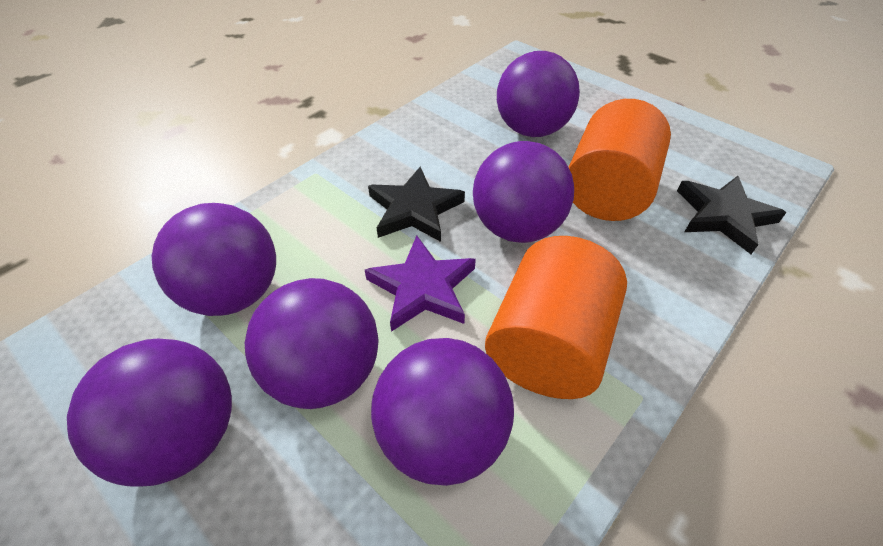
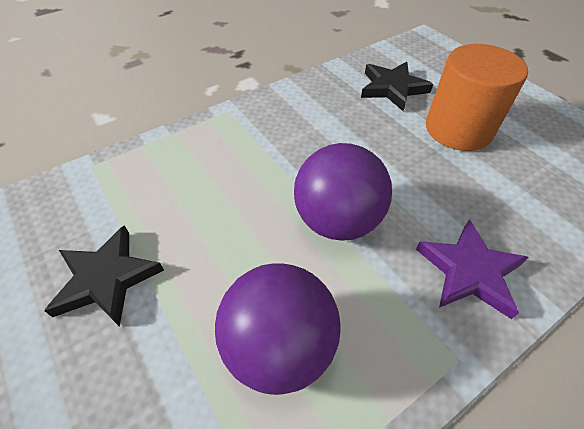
orange cylinder: 2 -> 1
purple ball: 6 -> 2

